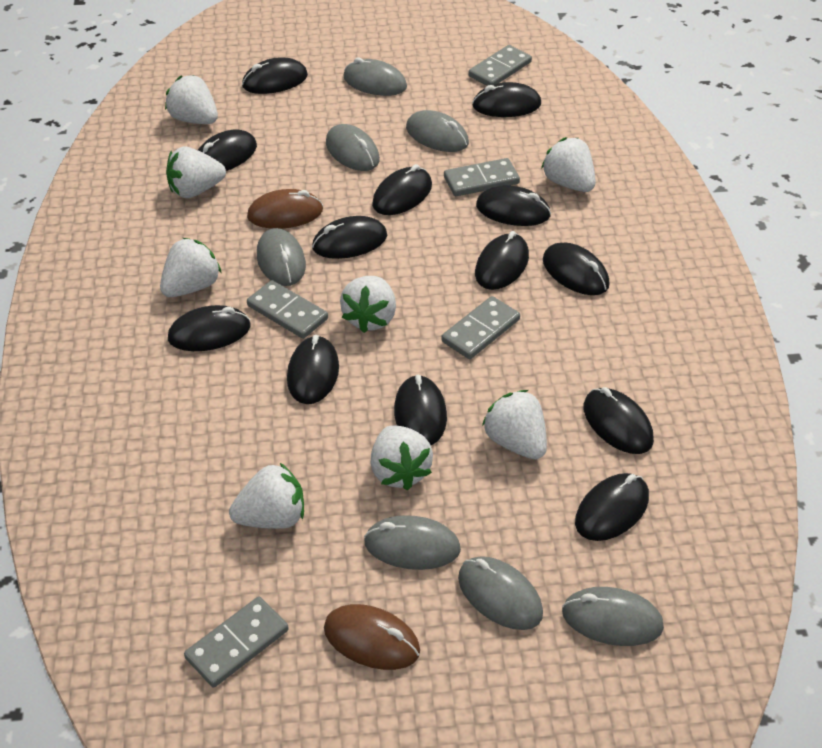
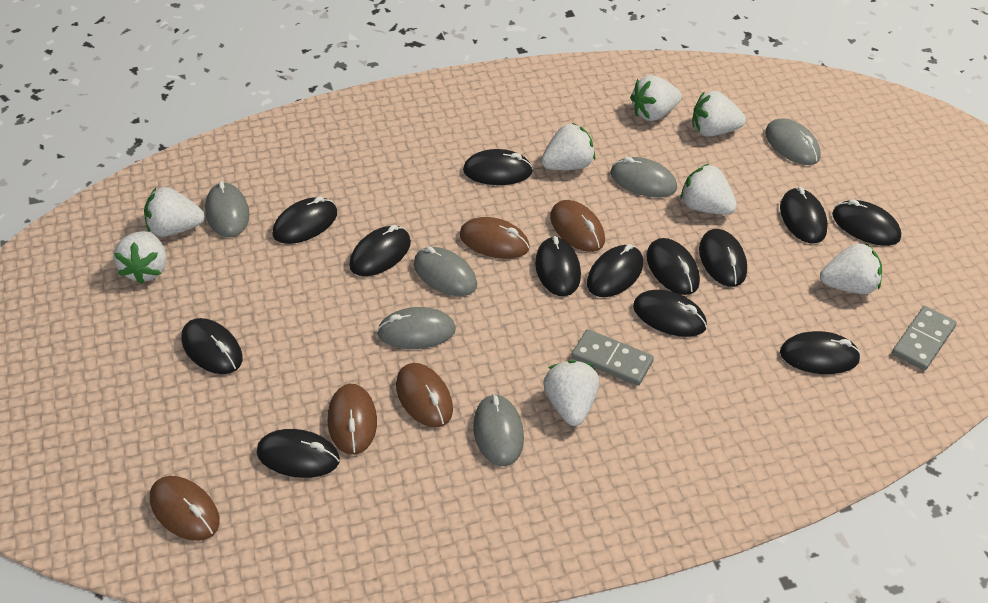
brown mouse: 2 -> 5
grey domino: 5 -> 2
grey mouse: 7 -> 6

